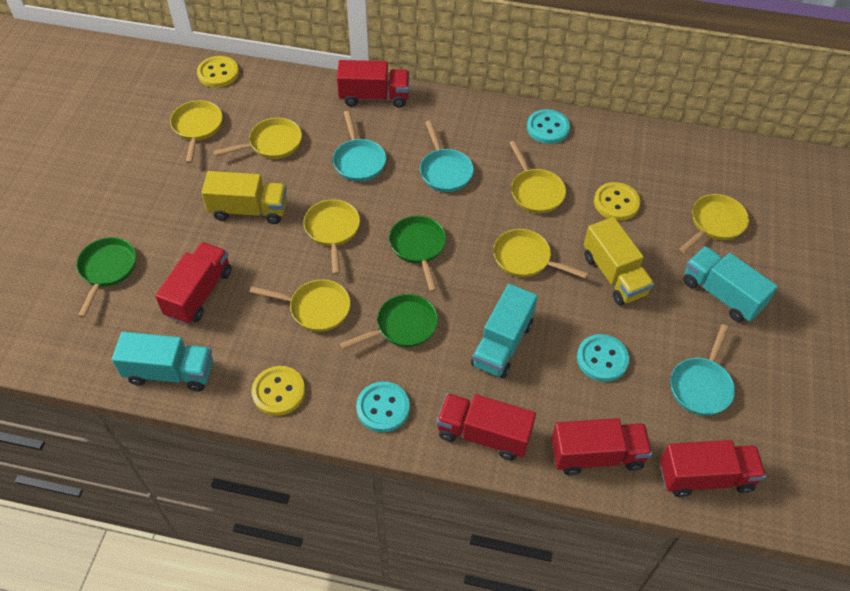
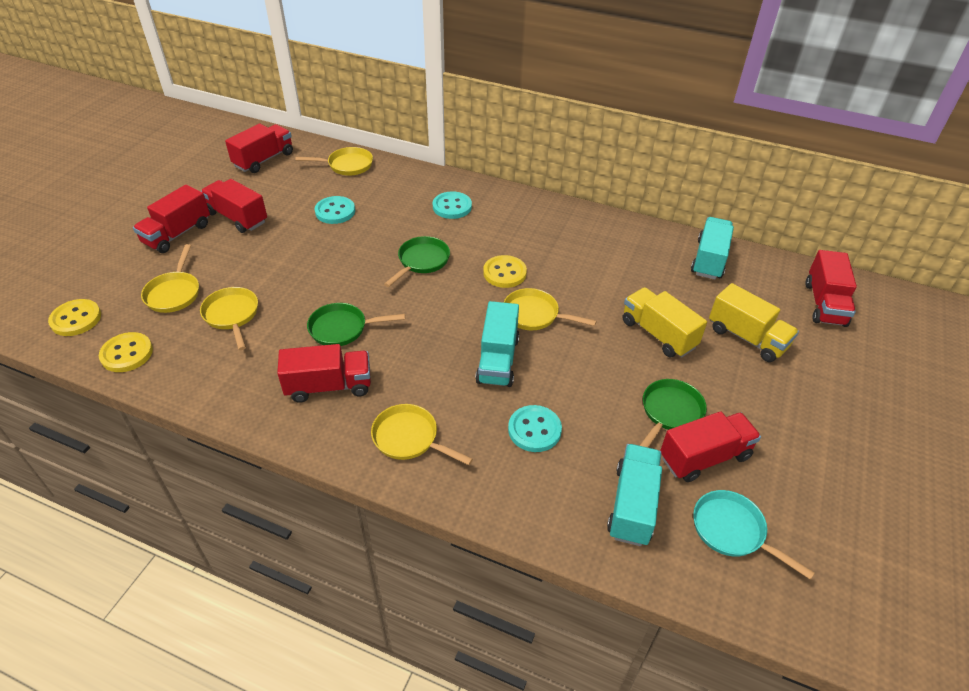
red truck: 5 -> 6
turquoise pan: 3 -> 1
yellow pan: 7 -> 5

